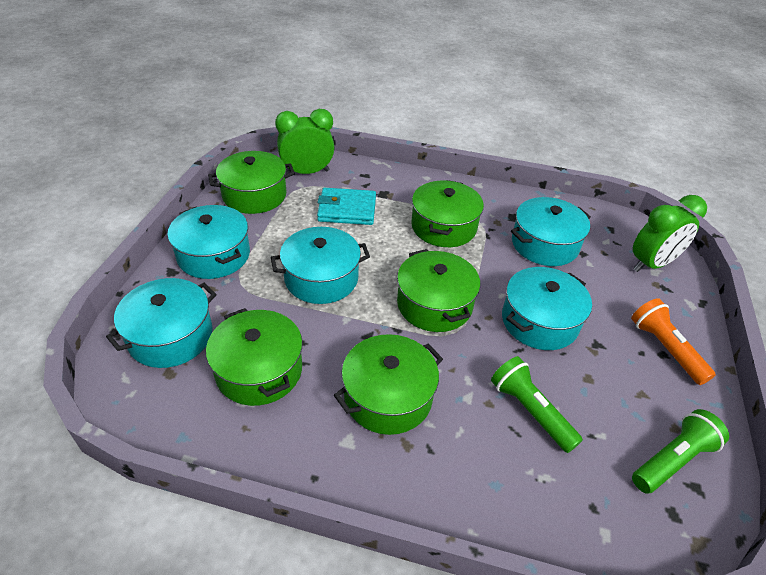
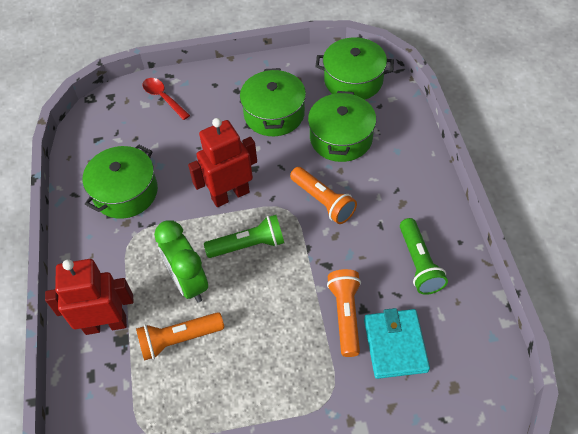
green clock: 2 -> 1
green pot: 5 -> 4
orange flashlight: 1 -> 3
red robot: 0 -> 2
red spoon: 0 -> 1
turquoise pot: 5 -> 0

